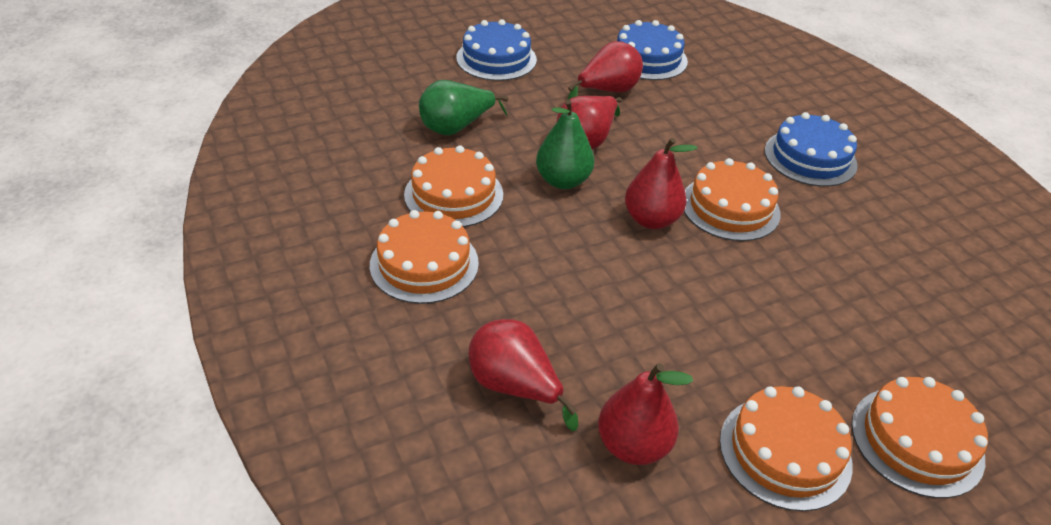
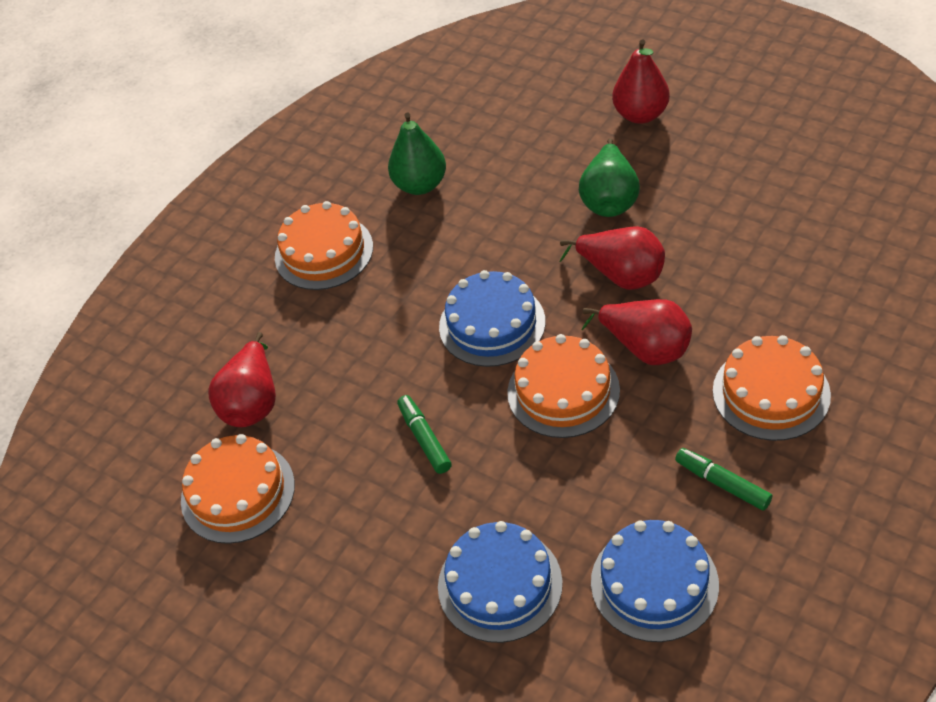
green marker: 0 -> 2
orange cake: 5 -> 4
red pear: 5 -> 4

